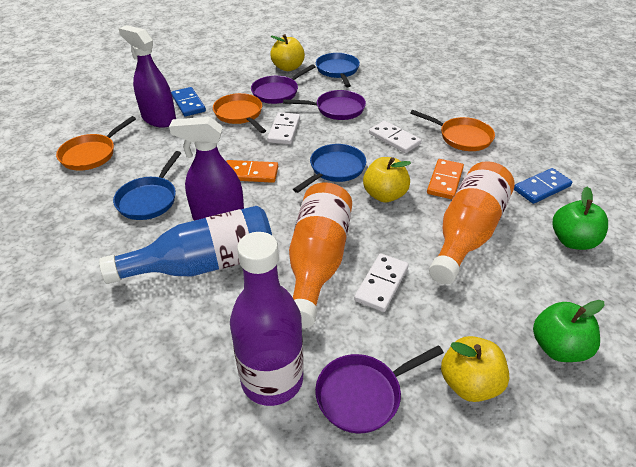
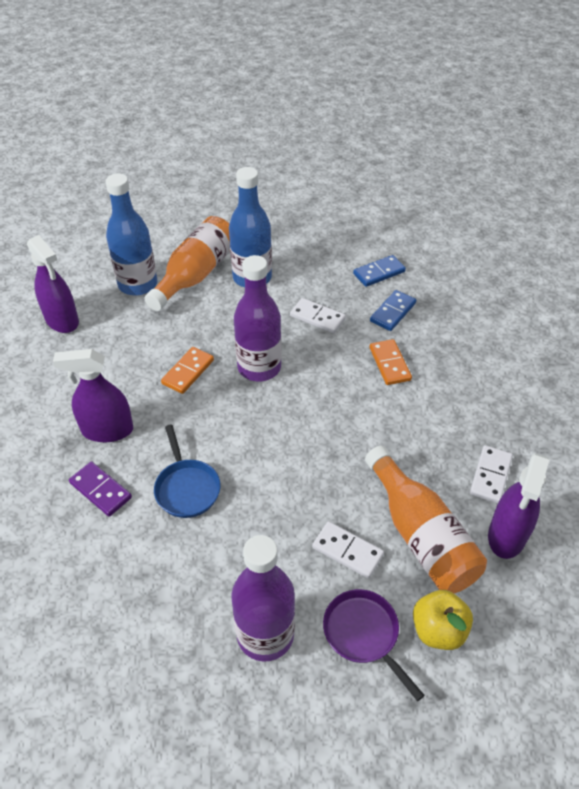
blue bottle: 1 -> 2
blue pan: 3 -> 1
green apple: 2 -> 0
orange pan: 3 -> 0
purple bottle: 1 -> 2
purple domino: 0 -> 1
purple pan: 3 -> 1
purple spray bottle: 2 -> 3
yellow apple: 3 -> 1

